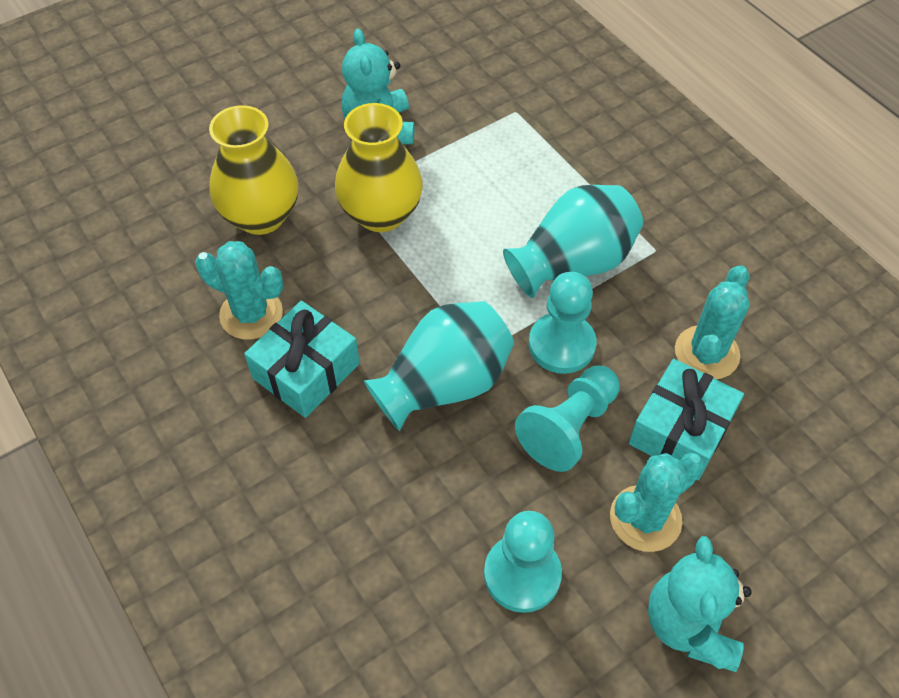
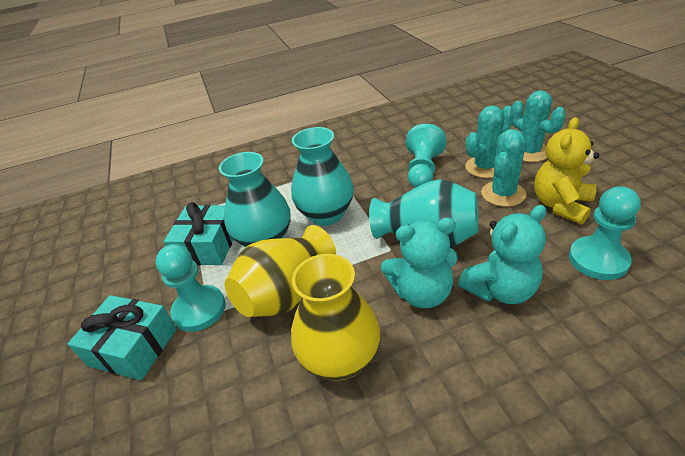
turquoise vase: 2 -> 3
yellow teddy bear: 0 -> 1

